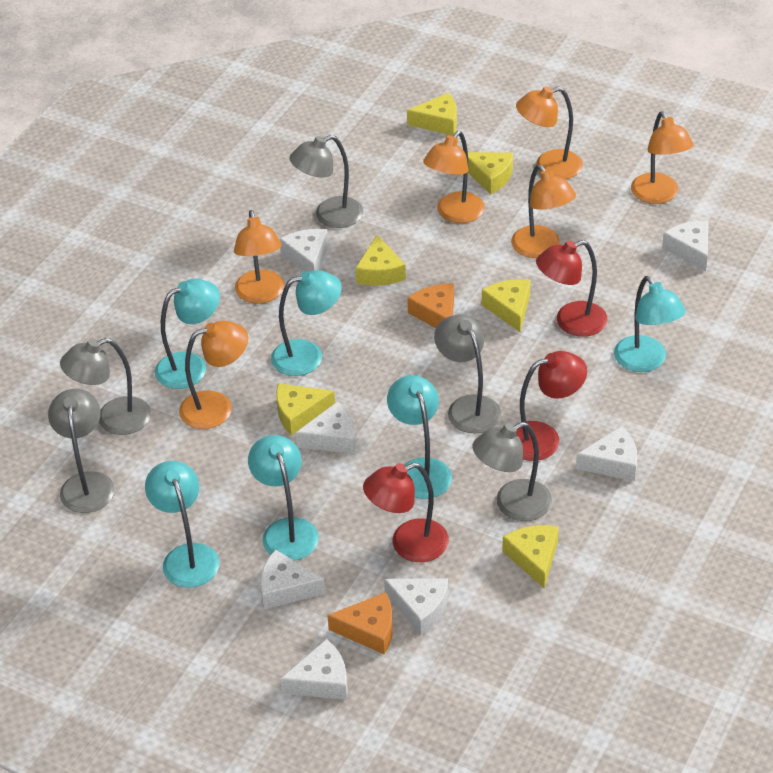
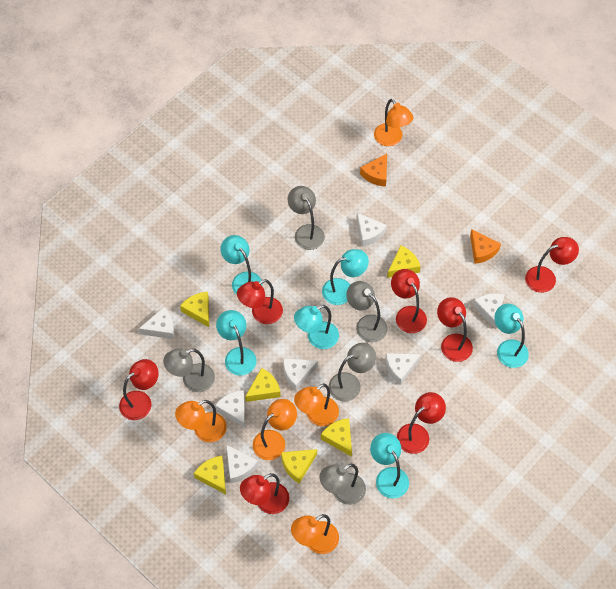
orange lamp: 6 -> 5
red lamp: 3 -> 7

